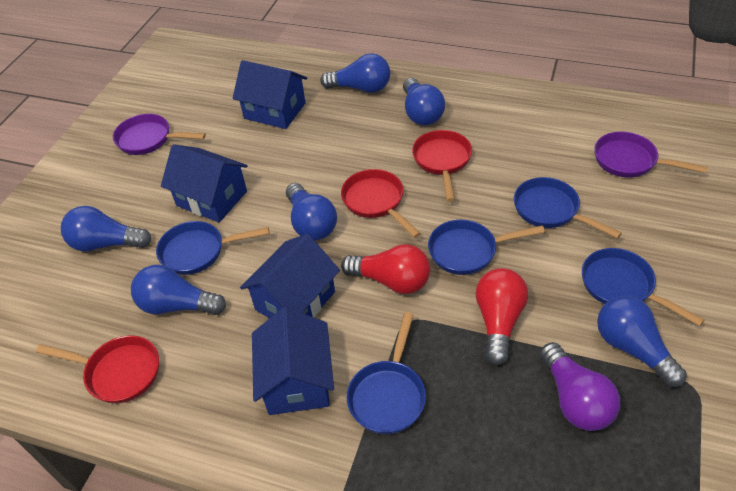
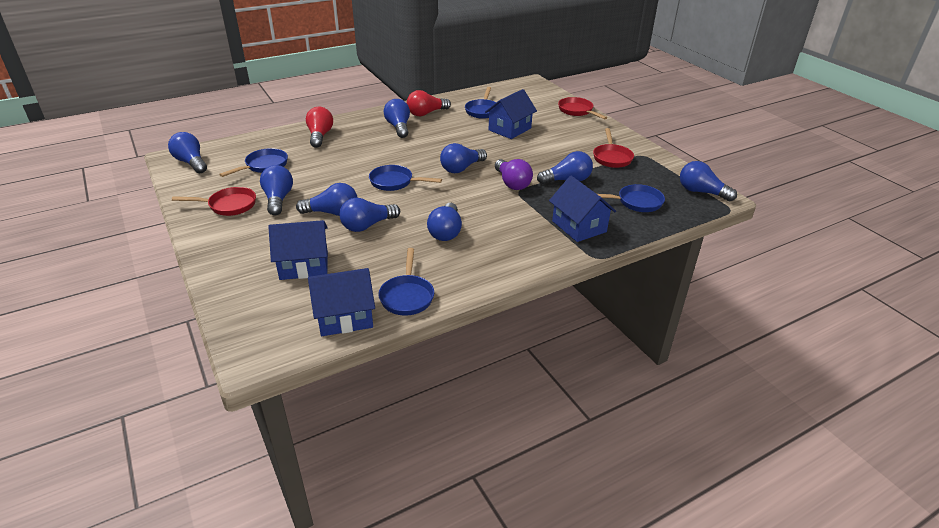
blue light bulb: 6 -> 9
purple pan: 2 -> 0

